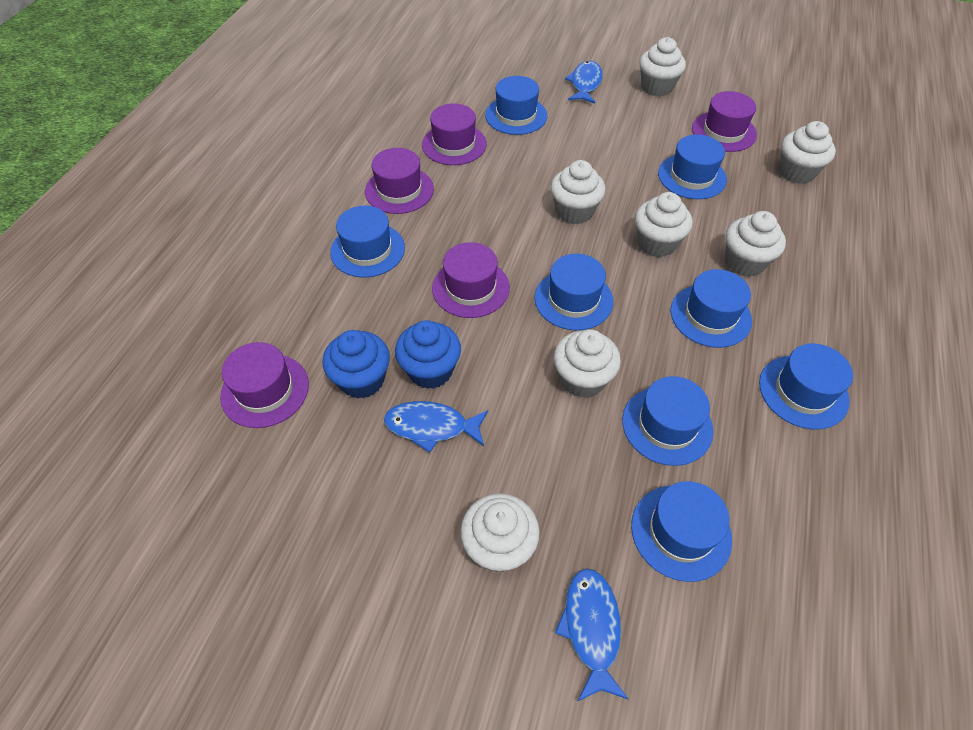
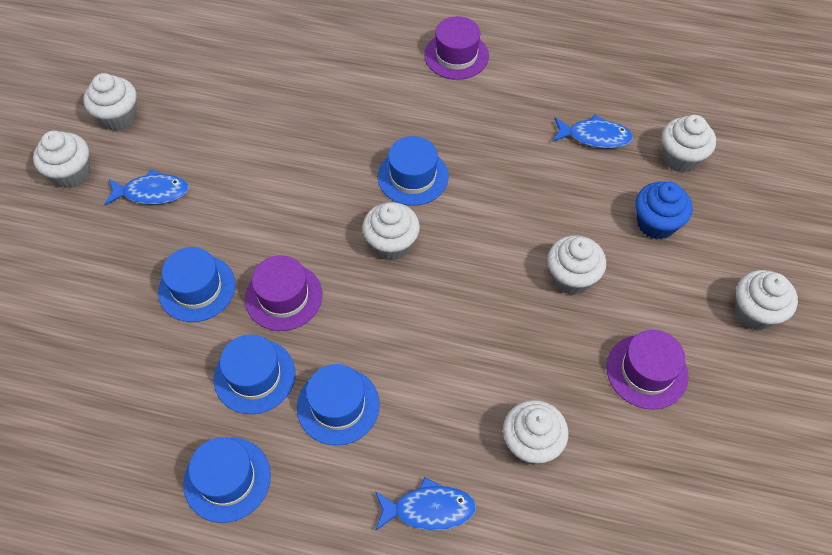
blue cupcake: 2 -> 1
blue hat: 8 -> 5
purple hat: 5 -> 3

